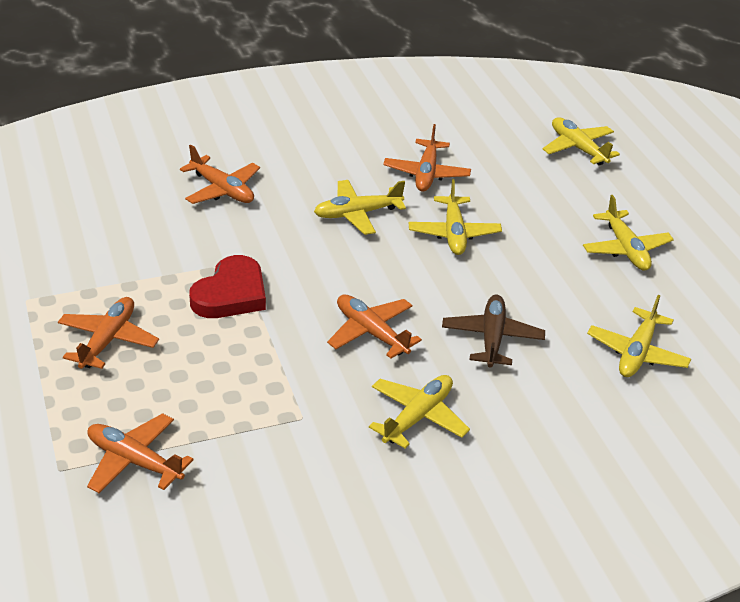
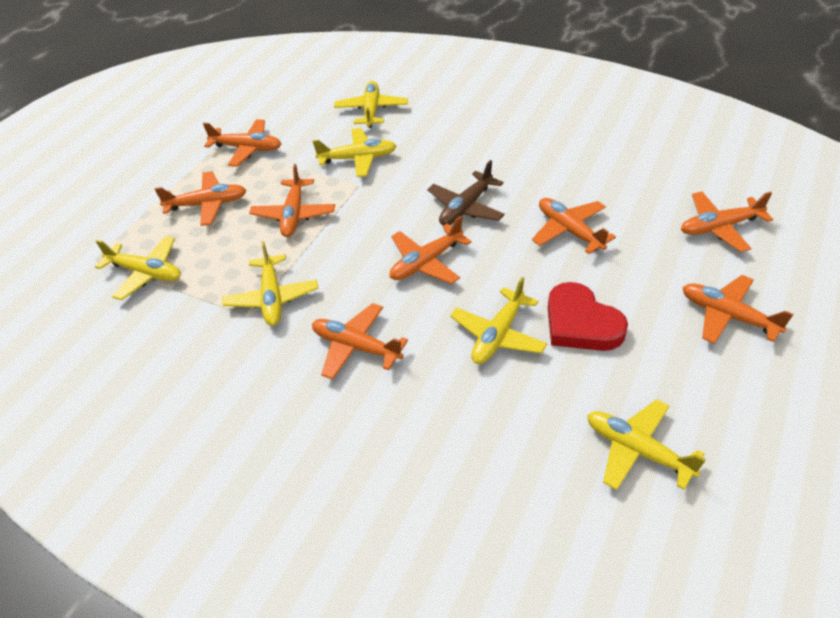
orange plane: 5 -> 8

